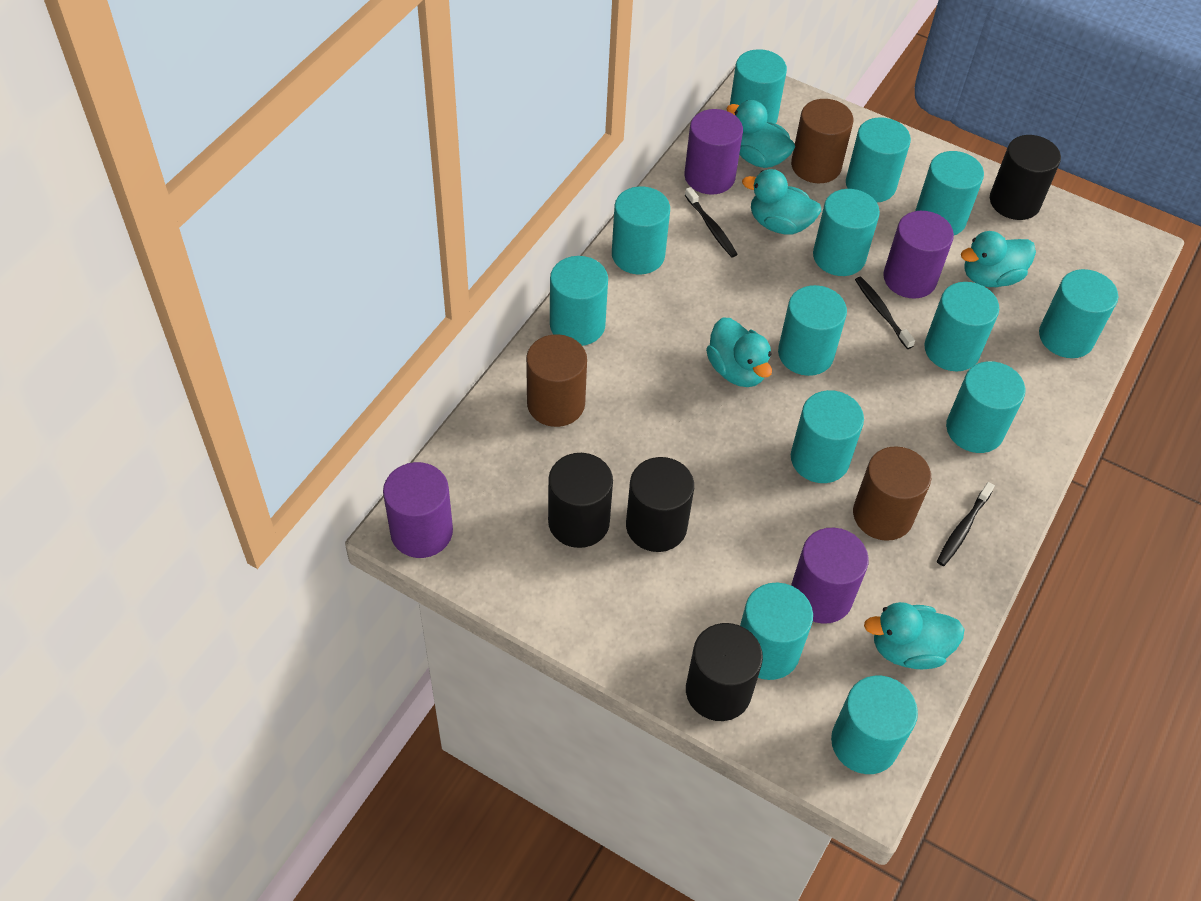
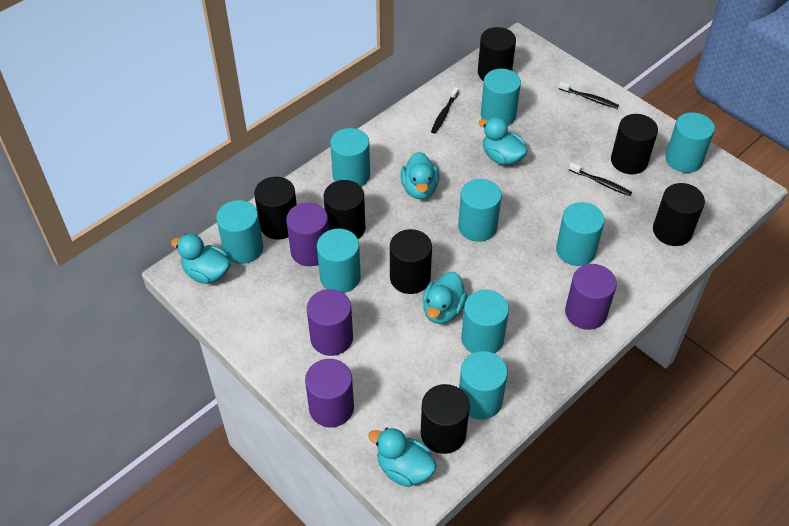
black cylinder: 4 -> 7
brown cylinder: 3 -> 0
turquoise cylinder: 13 -> 9

